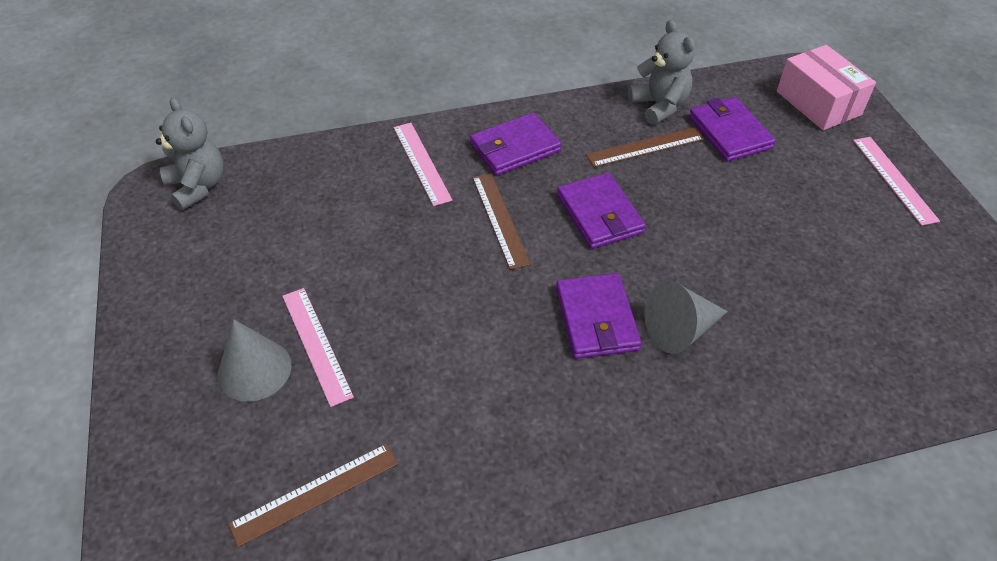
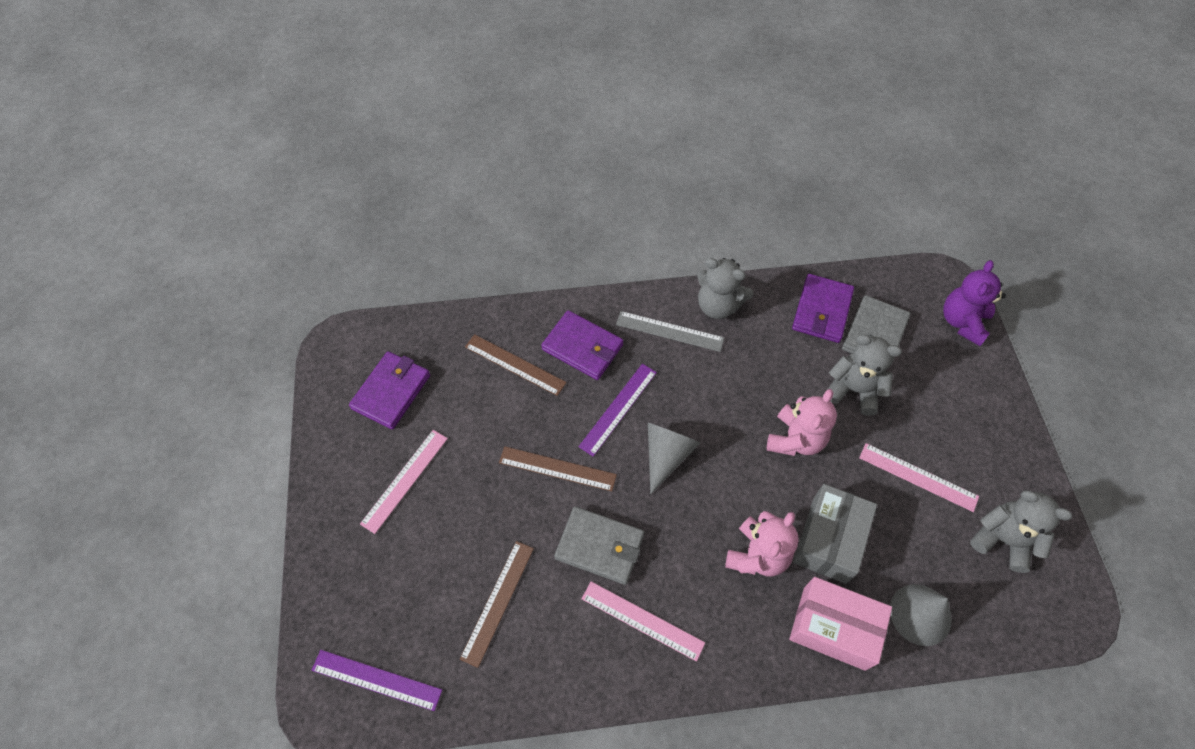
grey box: 0 -> 1
grey ruler: 0 -> 1
grey teddy bear: 2 -> 3
grey wallet: 0 -> 2
pink teddy bear: 0 -> 2
purple ruler: 0 -> 2
purple teddy bear: 0 -> 1
purple wallet: 4 -> 3

